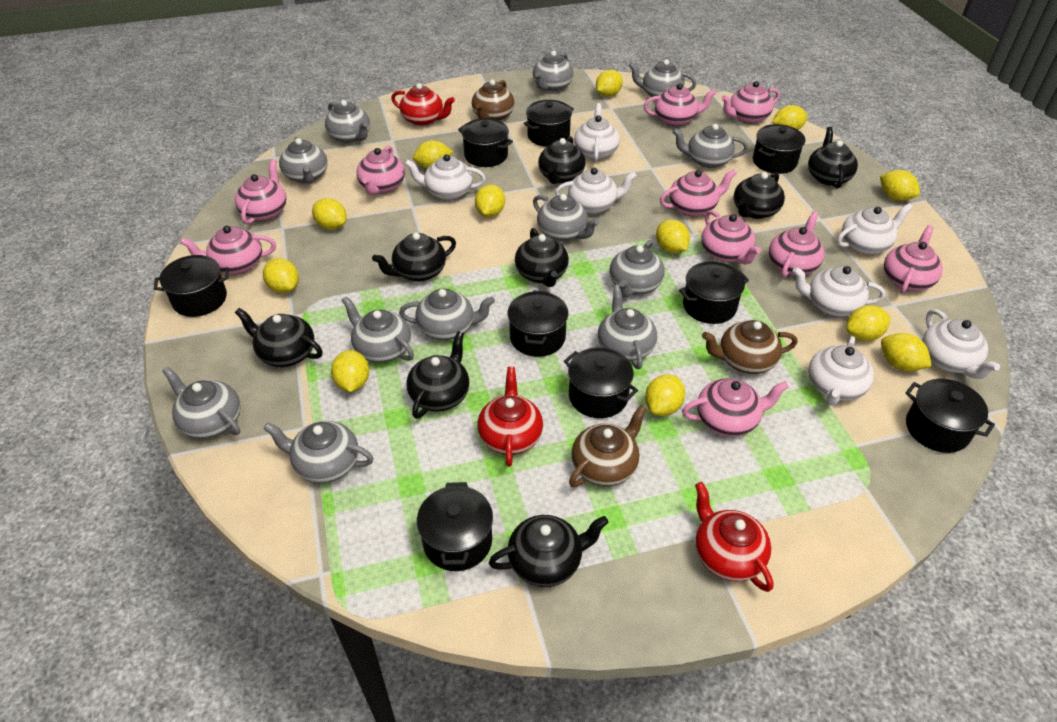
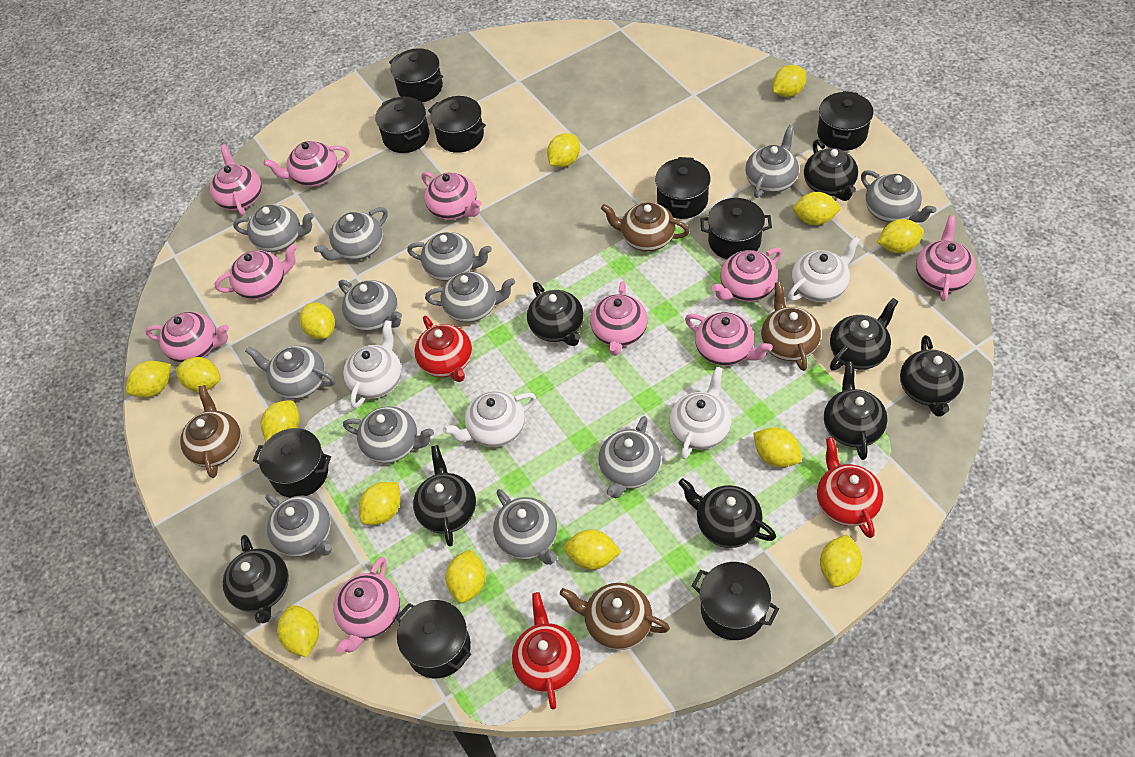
brown teapot: 3 -> 4
white teapot: 7 -> 4
yellow lemon: 12 -> 14

